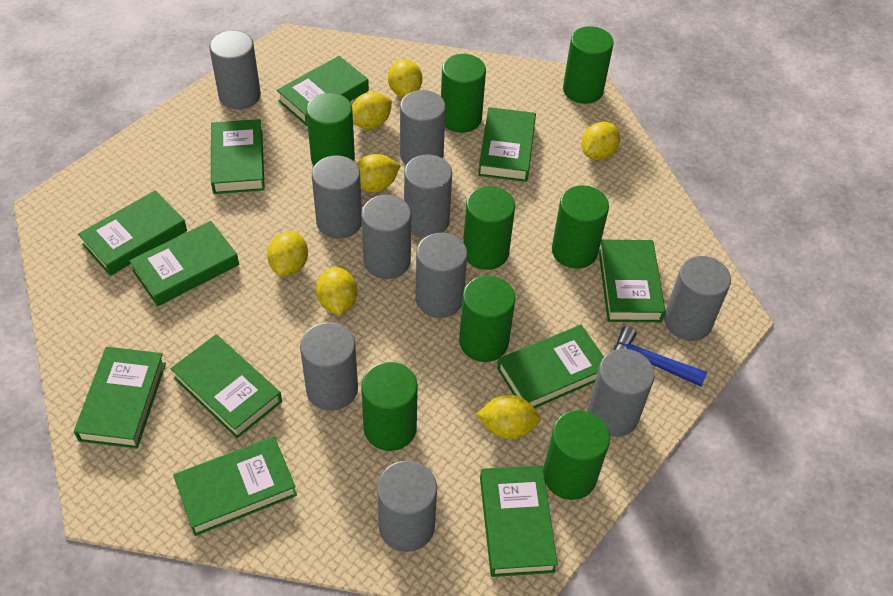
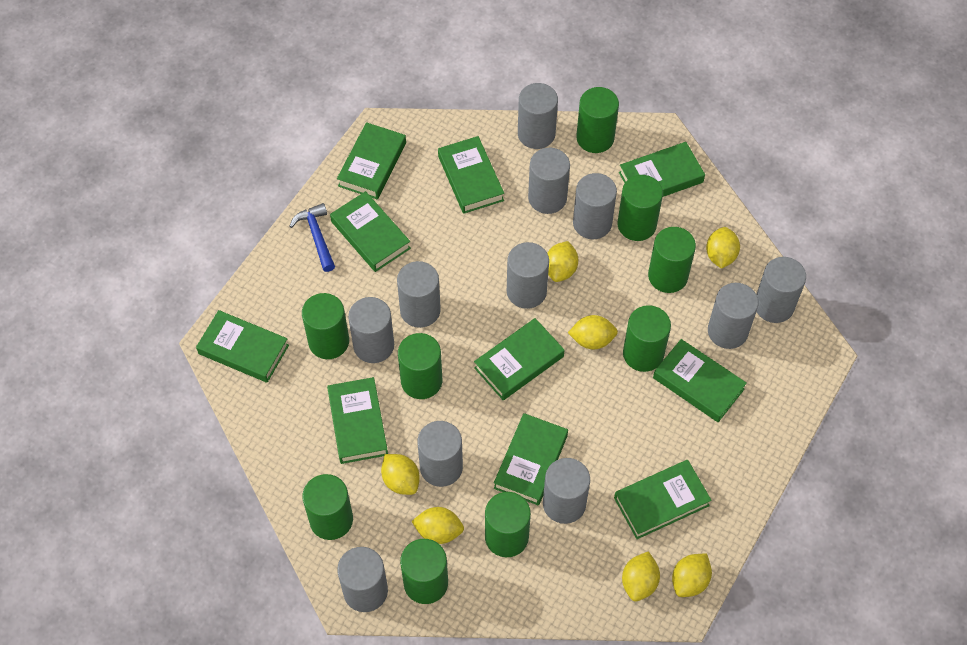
green book: 11 -> 10
green cylinder: 8 -> 9
grey cylinder: 10 -> 11

